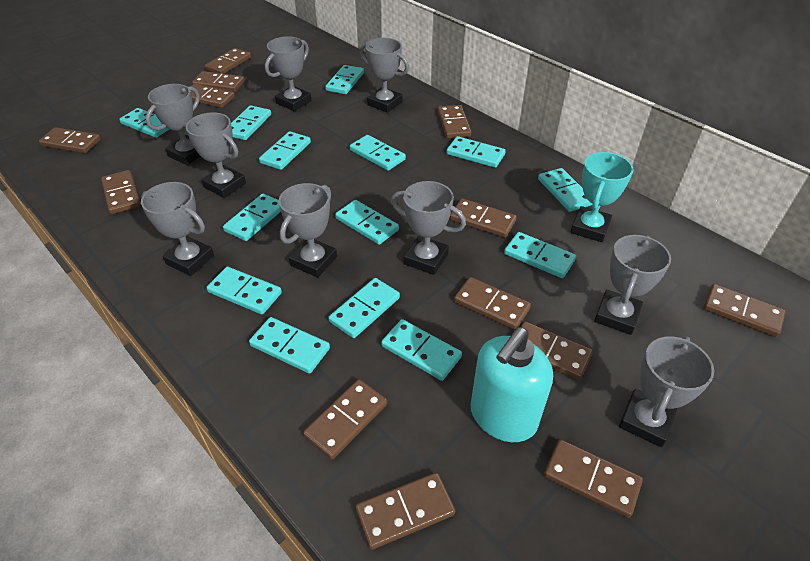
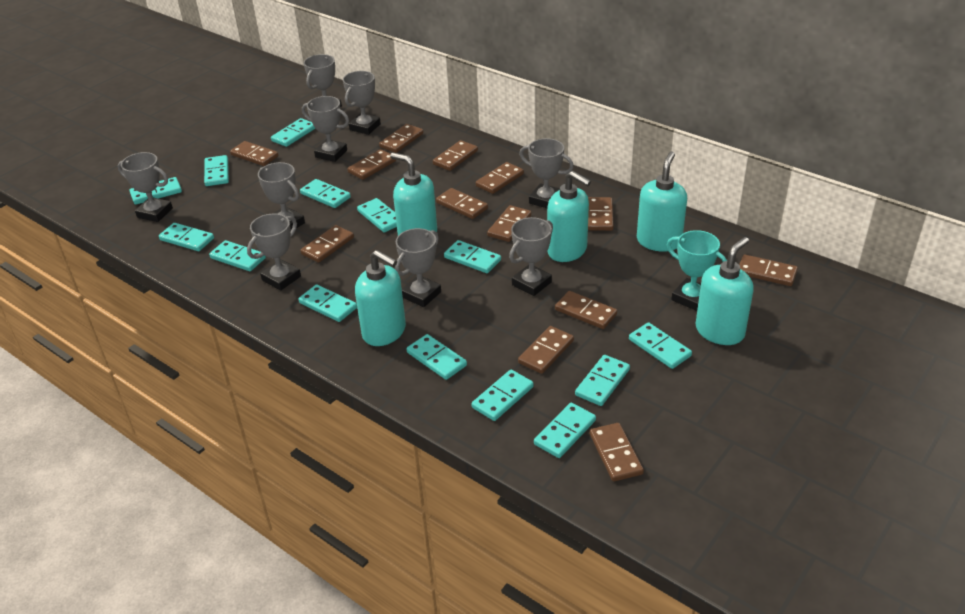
turquoise soap dispenser: 1 -> 5

